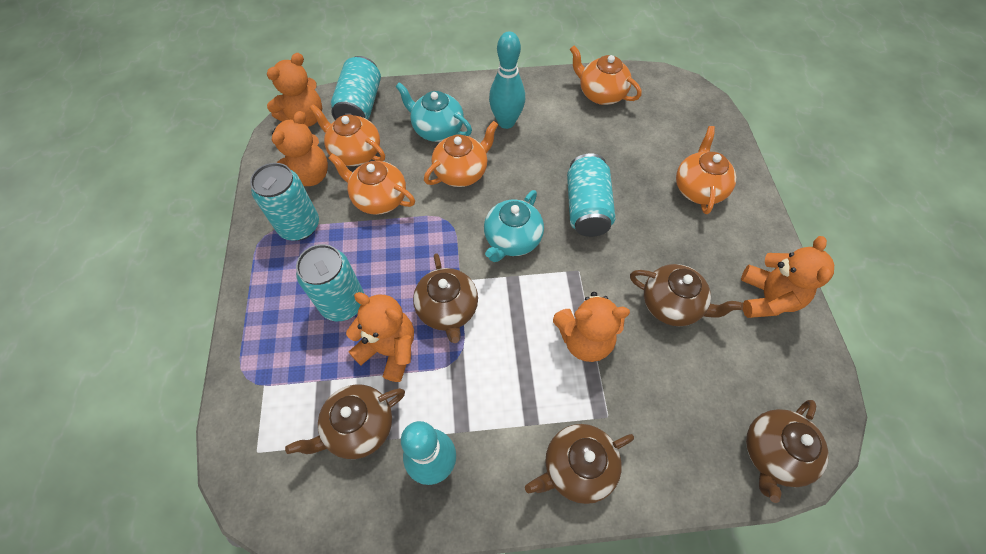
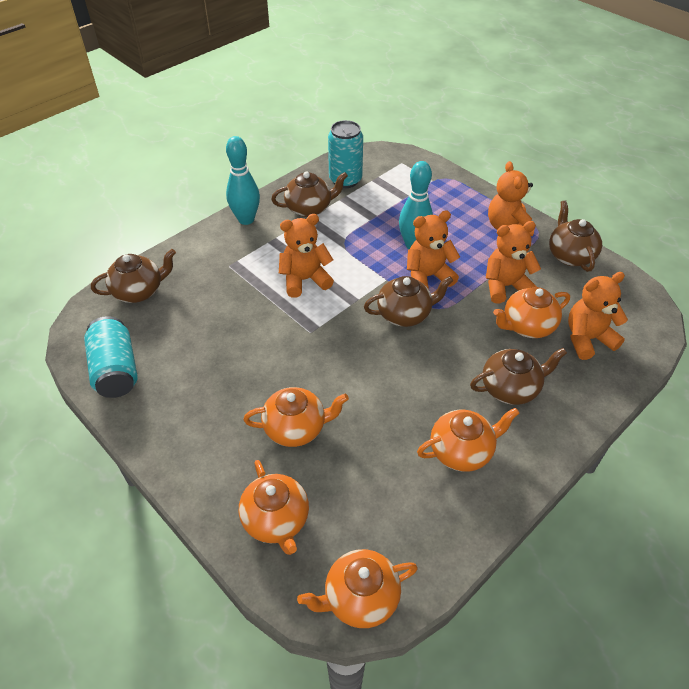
turquoise can: 4 -> 2
turquoise teapot: 2 -> 0

